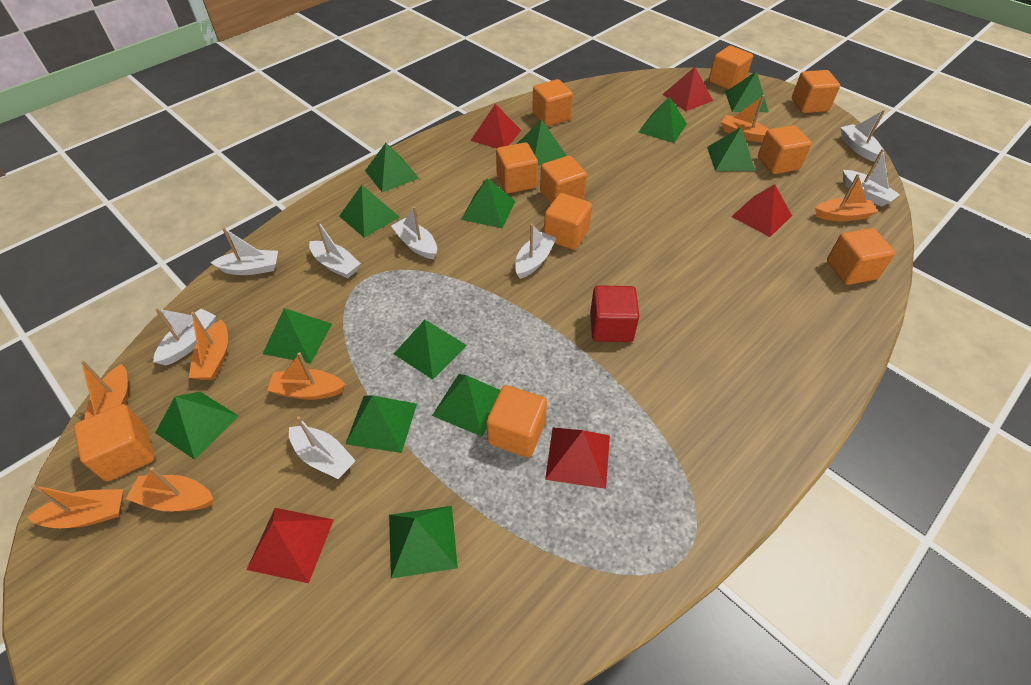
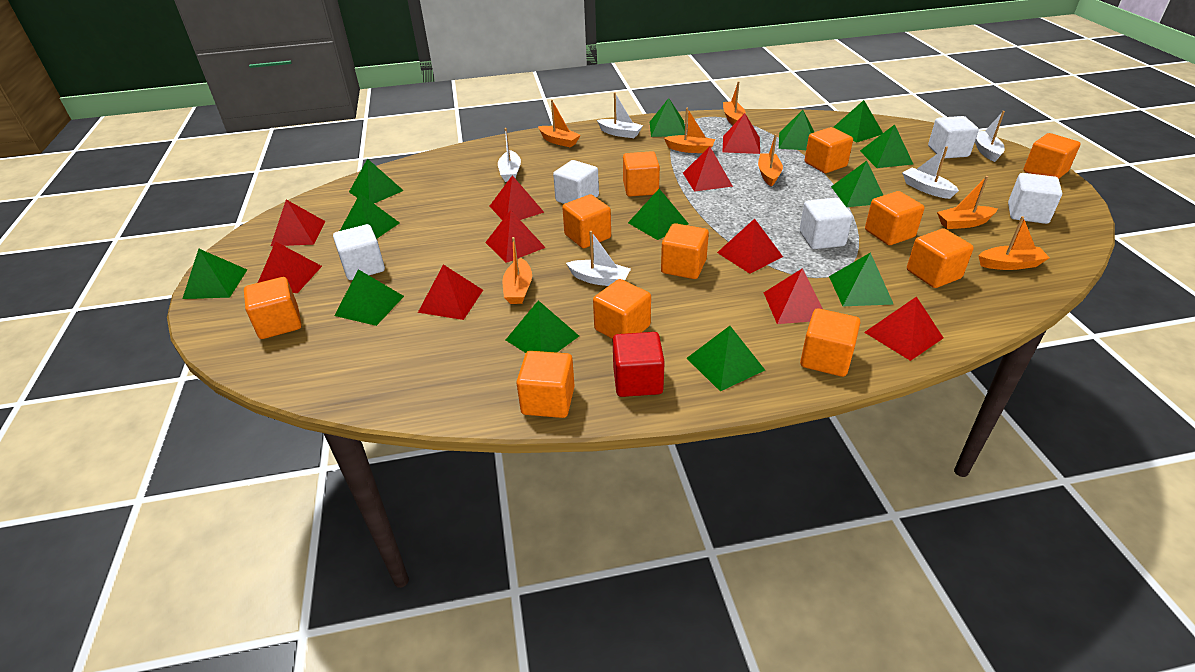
orange cube: 10 -> 11
red pyramid: 5 -> 10
white boat: 8 -> 5
white cube: 0 -> 5

